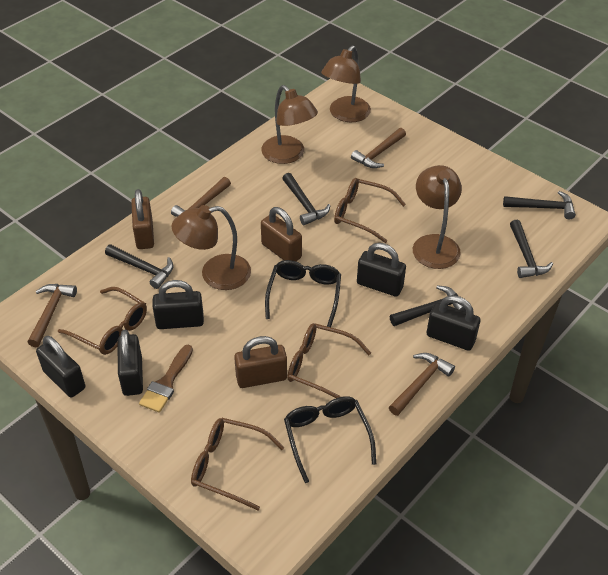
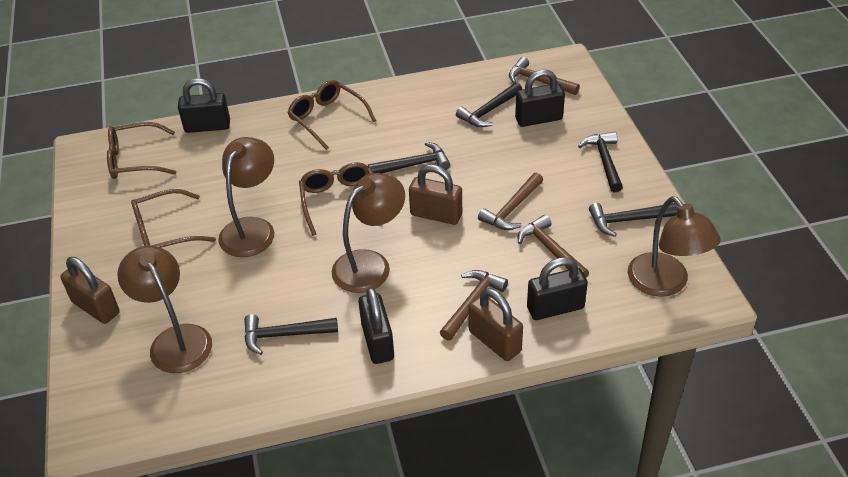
black glasses: 2 -> 0
black padlock: 5 -> 4
brown brush: 1 -> 0

